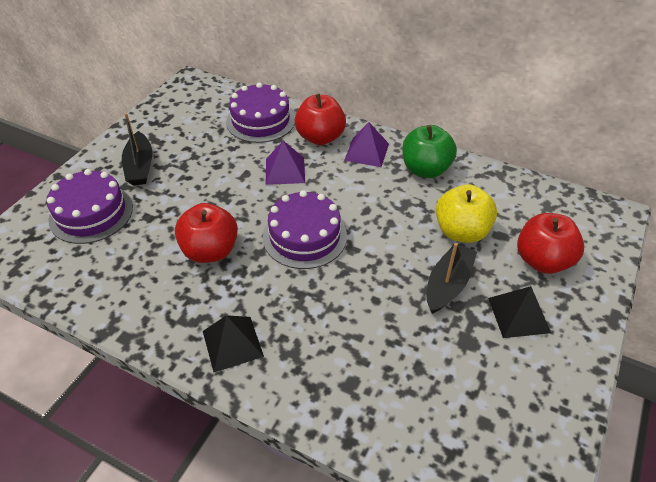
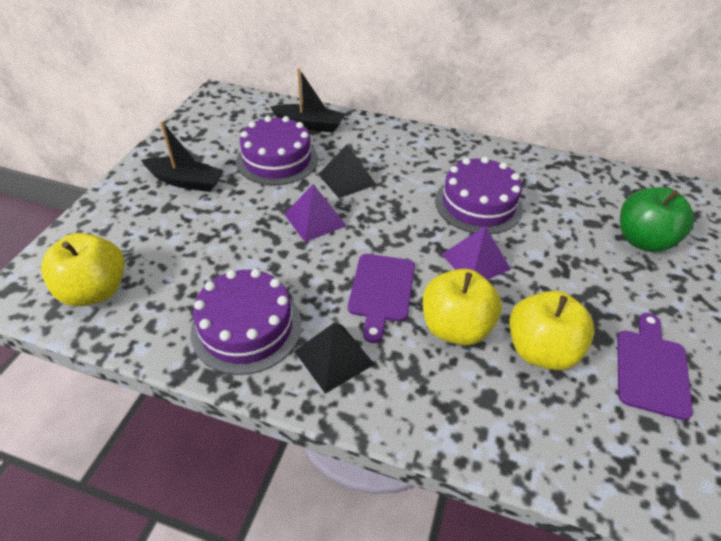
purple cutting board: 0 -> 2
red apple: 3 -> 0
yellow apple: 1 -> 3

